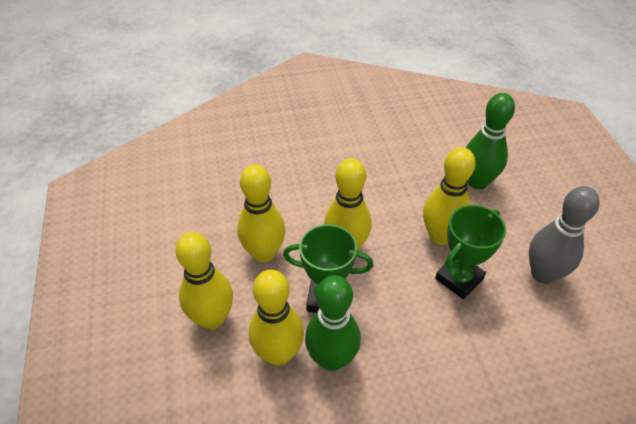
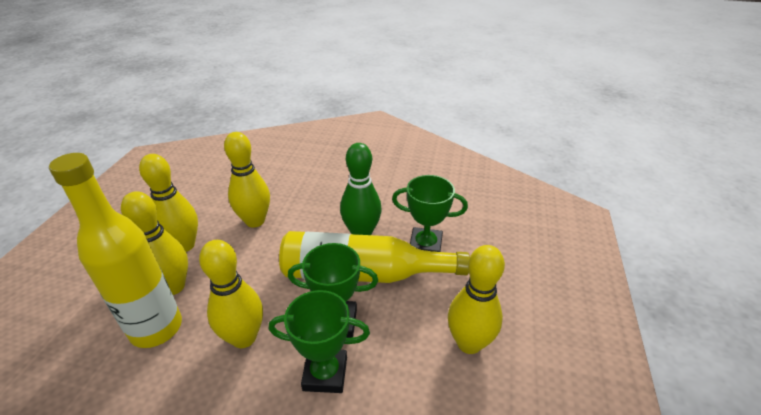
green bowling pin: 2 -> 1
green trophy: 2 -> 3
grey bowling pin: 1 -> 0
yellow bottle: 0 -> 2

